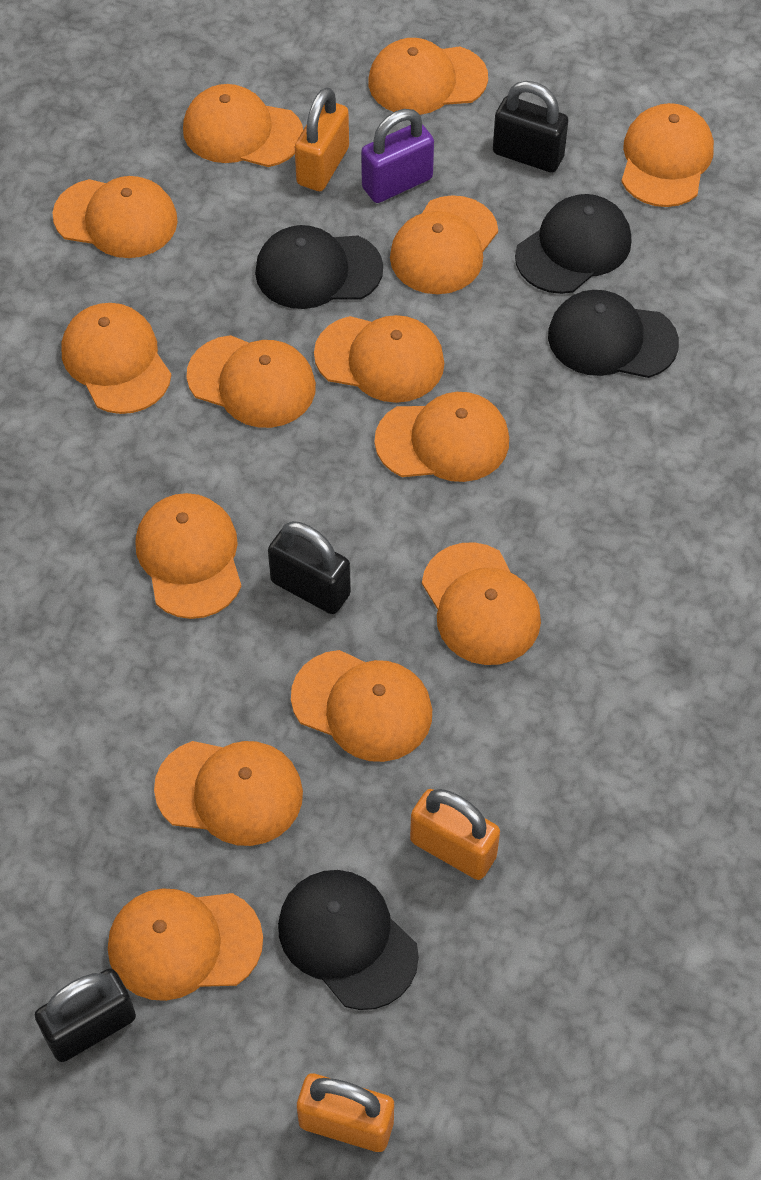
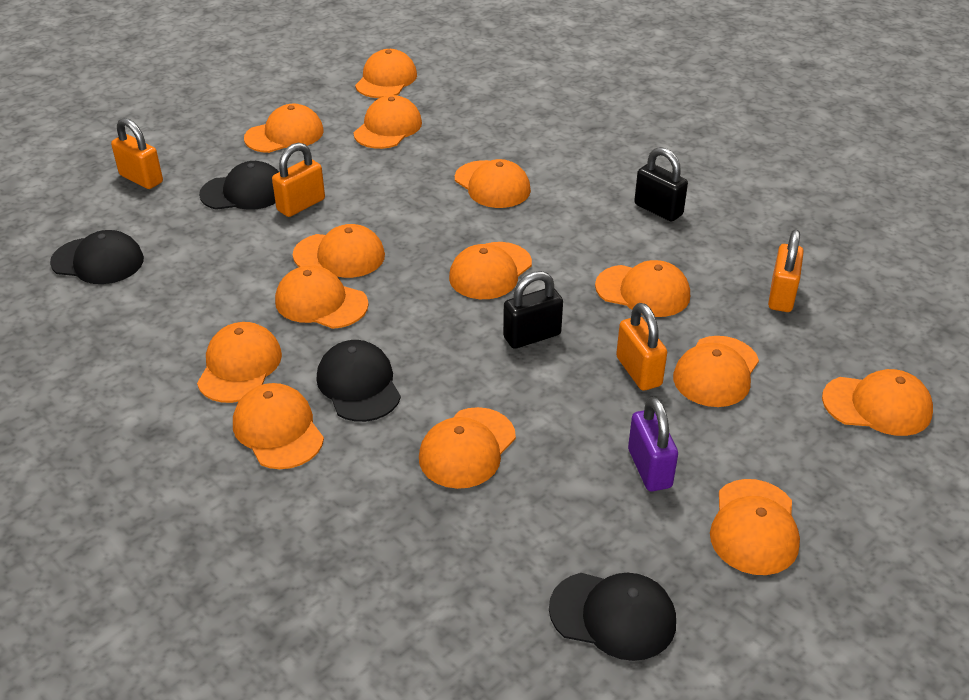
black padlock: 3 -> 2
orange padlock: 3 -> 4

